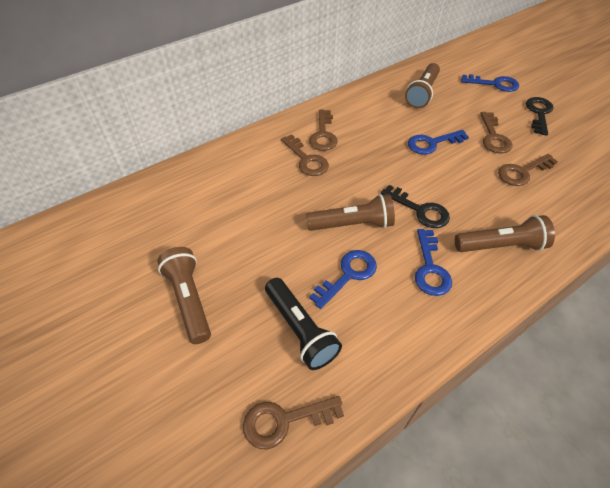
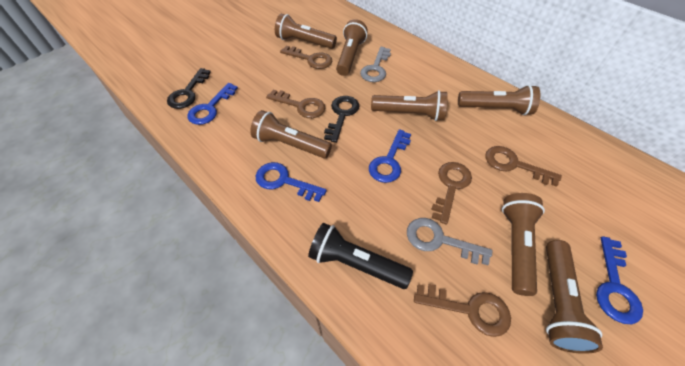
brown flashlight: 4 -> 7
grey key: 0 -> 2

